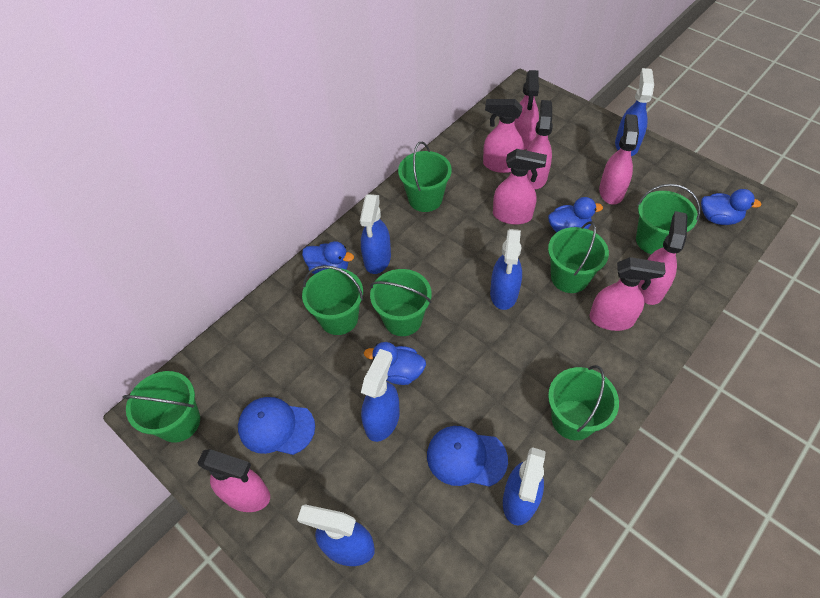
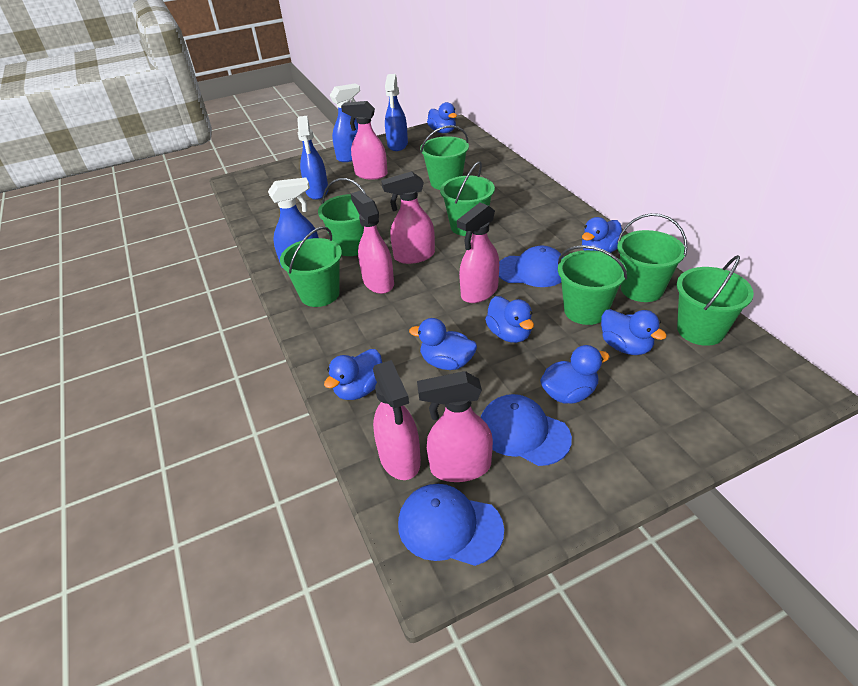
blue cap: 2 -> 3
blue duck: 4 -> 7
blue spray bottle: 6 -> 4
pink spray bottle: 8 -> 6

